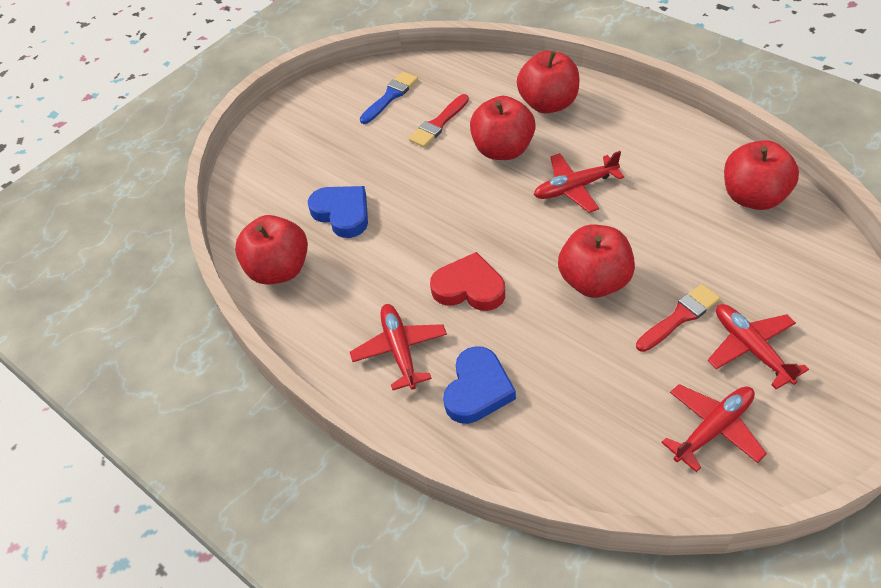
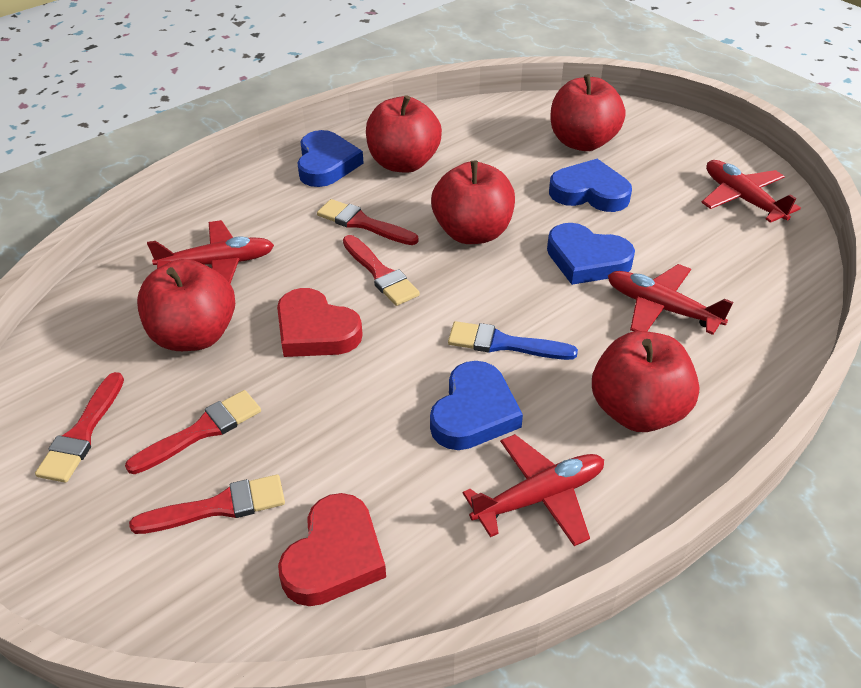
blue heart: 2 -> 4
red brush: 2 -> 5
red heart: 1 -> 2

